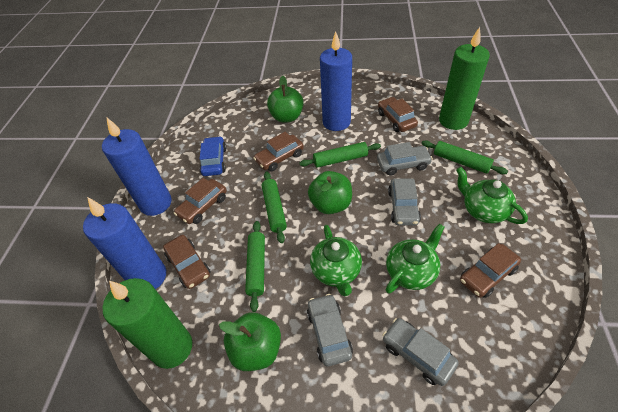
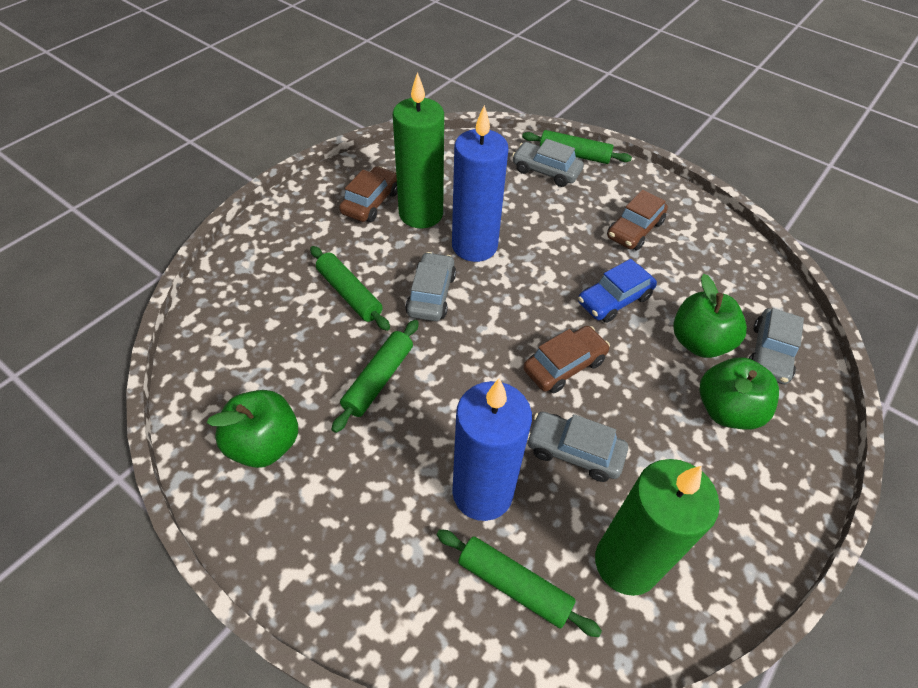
blue candle: 3 -> 2
brown car: 5 -> 3
green teapot: 3 -> 0

